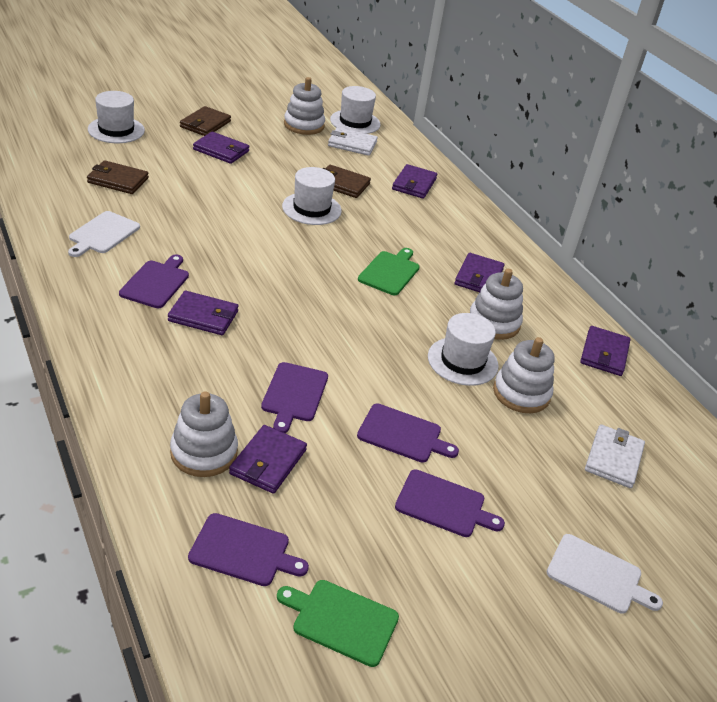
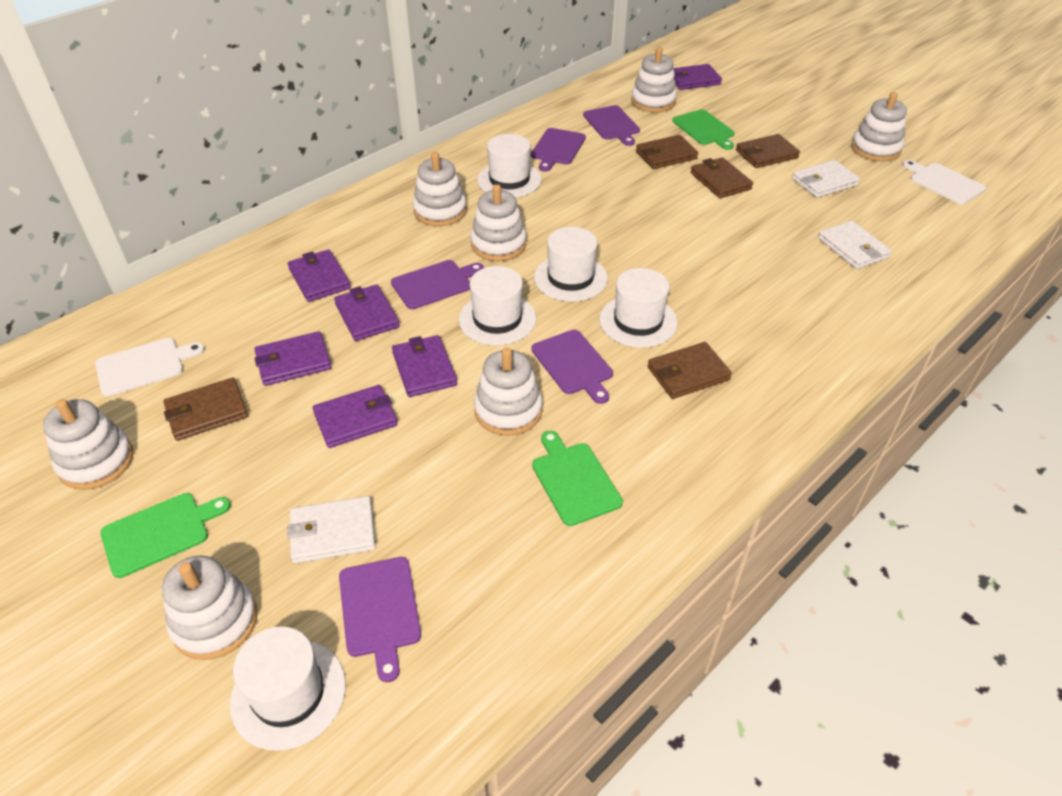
brown wallet: 3 -> 5
green cutting board: 2 -> 3
white hat: 4 -> 5
white stacking toy: 4 -> 7
white wallet: 2 -> 3

